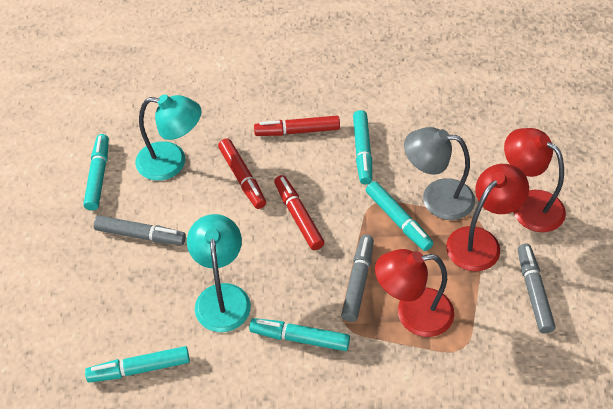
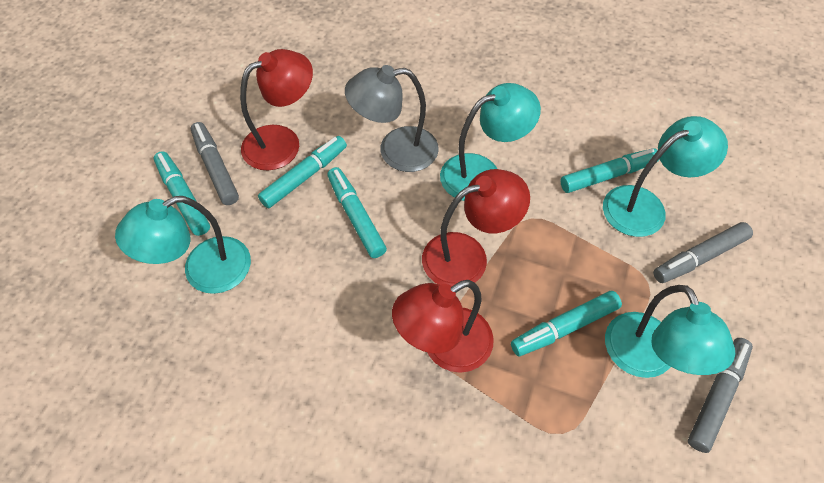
red marker: 3 -> 0
turquoise lamp: 2 -> 4

